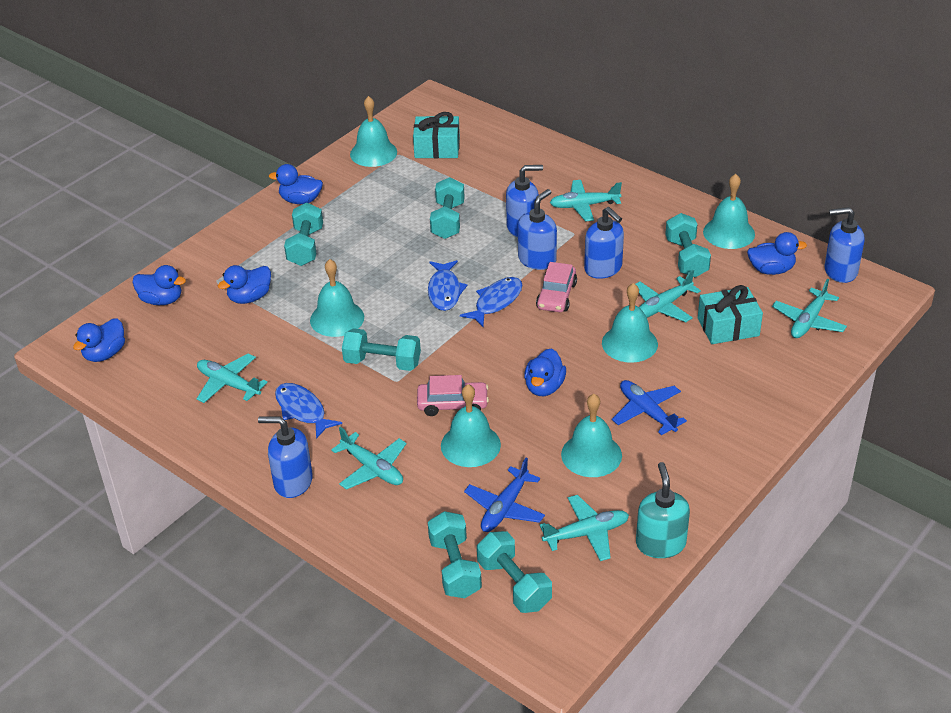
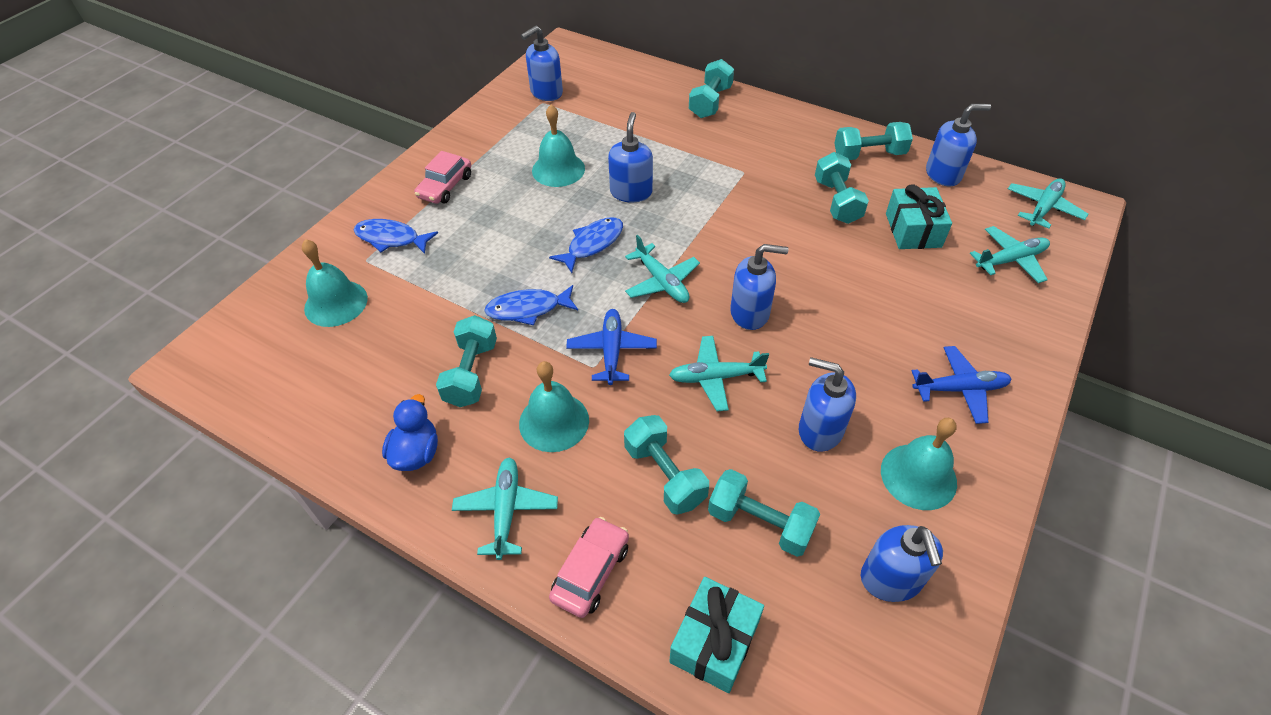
blue duck: 6 -> 1
blue soap dispenser: 5 -> 6
turquoise bell: 6 -> 4
turquoise plane: 6 -> 5
turquoise soap dispenser: 1 -> 0

